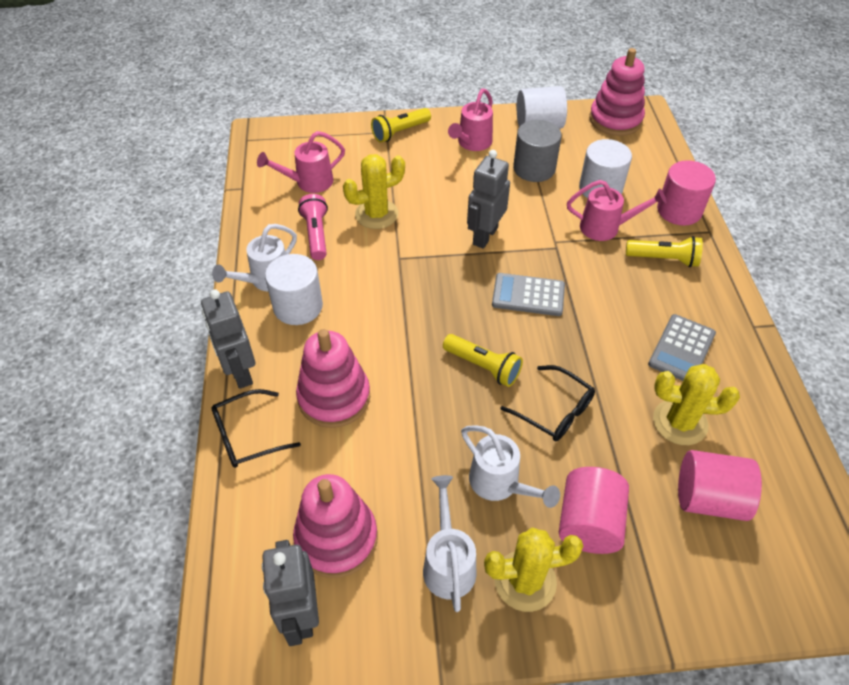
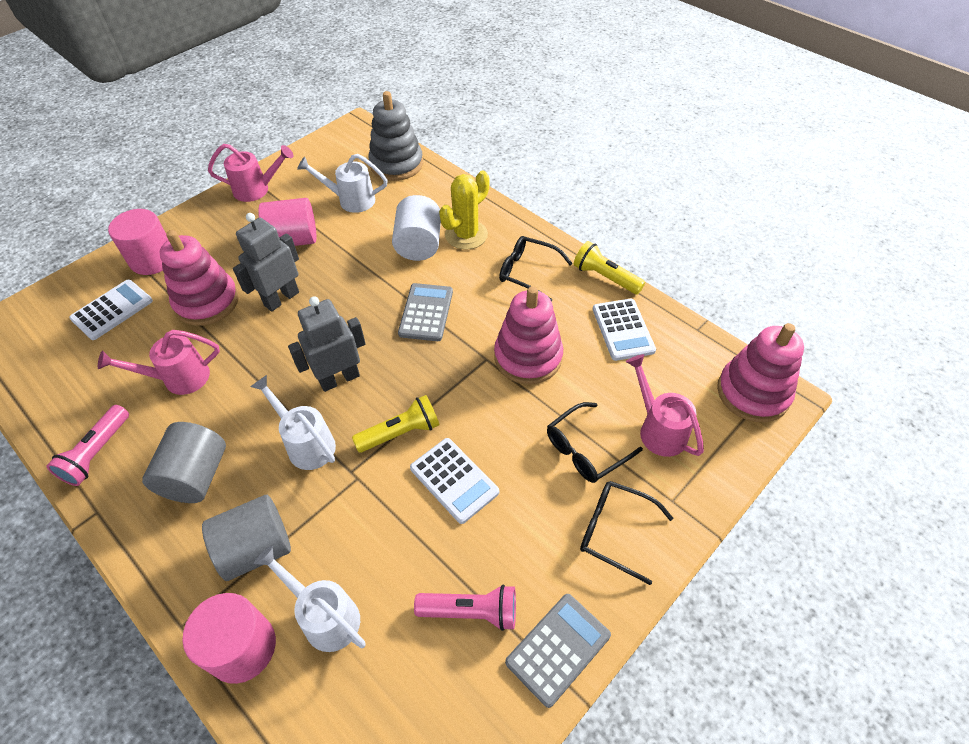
black glasses: 2 -> 3
grey cylinder: 1 -> 2
grey robot: 3 -> 2
grey stacking toy: 0 -> 1
pink flashlight: 1 -> 2
white calculator: 0 -> 3
white cylinder: 3 -> 1
yellow cactus: 3 -> 1
yellow flashlight: 3 -> 2

